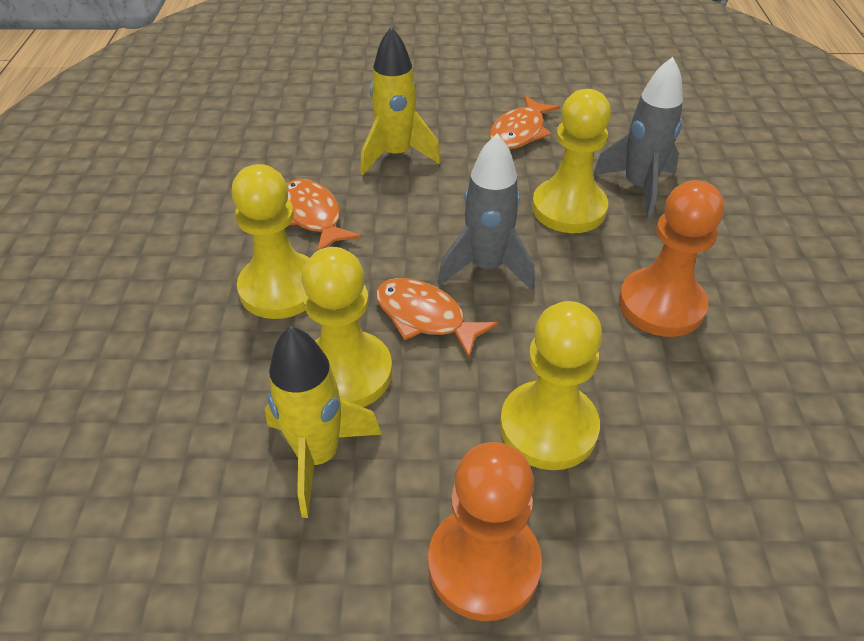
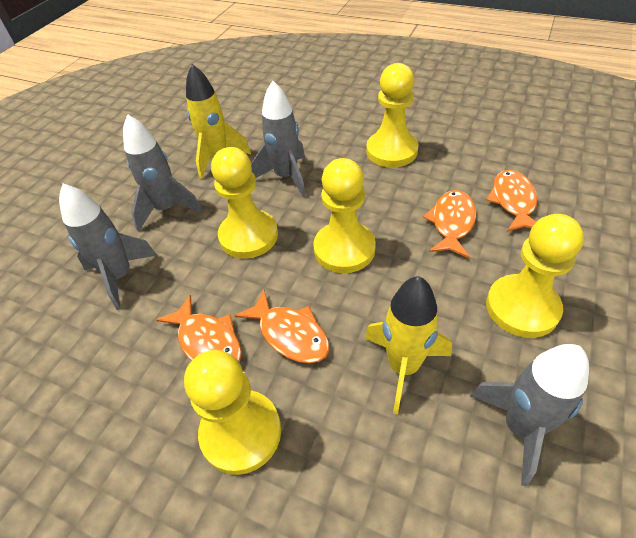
grey rocket: 2 -> 4
orange fish: 3 -> 4
orange pawn: 2 -> 0
yellow pawn: 4 -> 5

